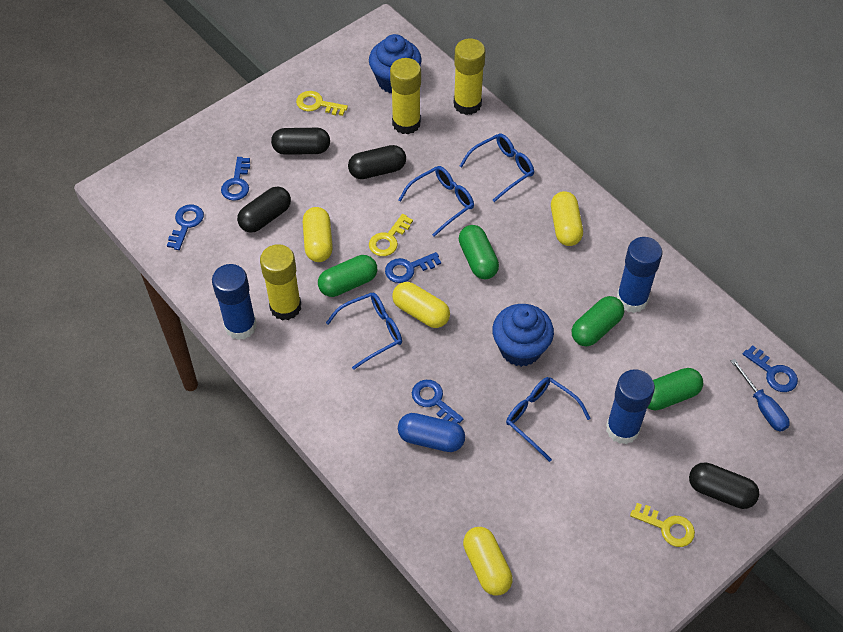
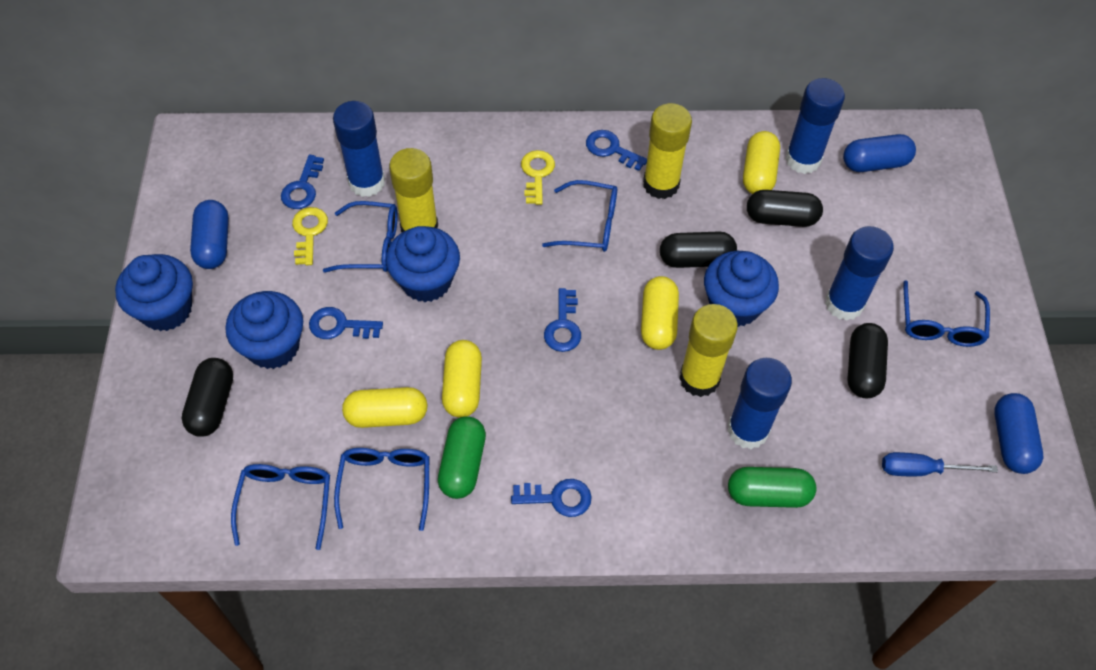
blue capsule: 1 -> 3
blue cupcake: 2 -> 4
blue glasses: 4 -> 5
blue glue stick: 3 -> 4
green capsule: 4 -> 2
yellow key: 3 -> 2

